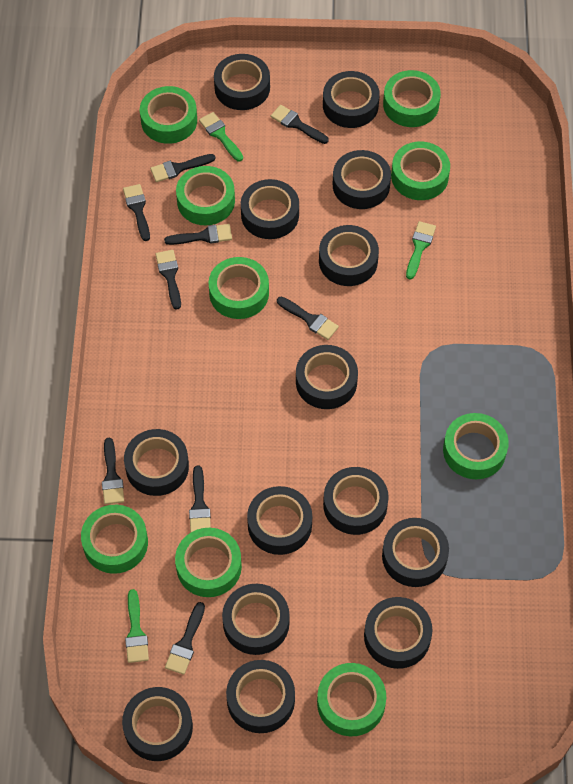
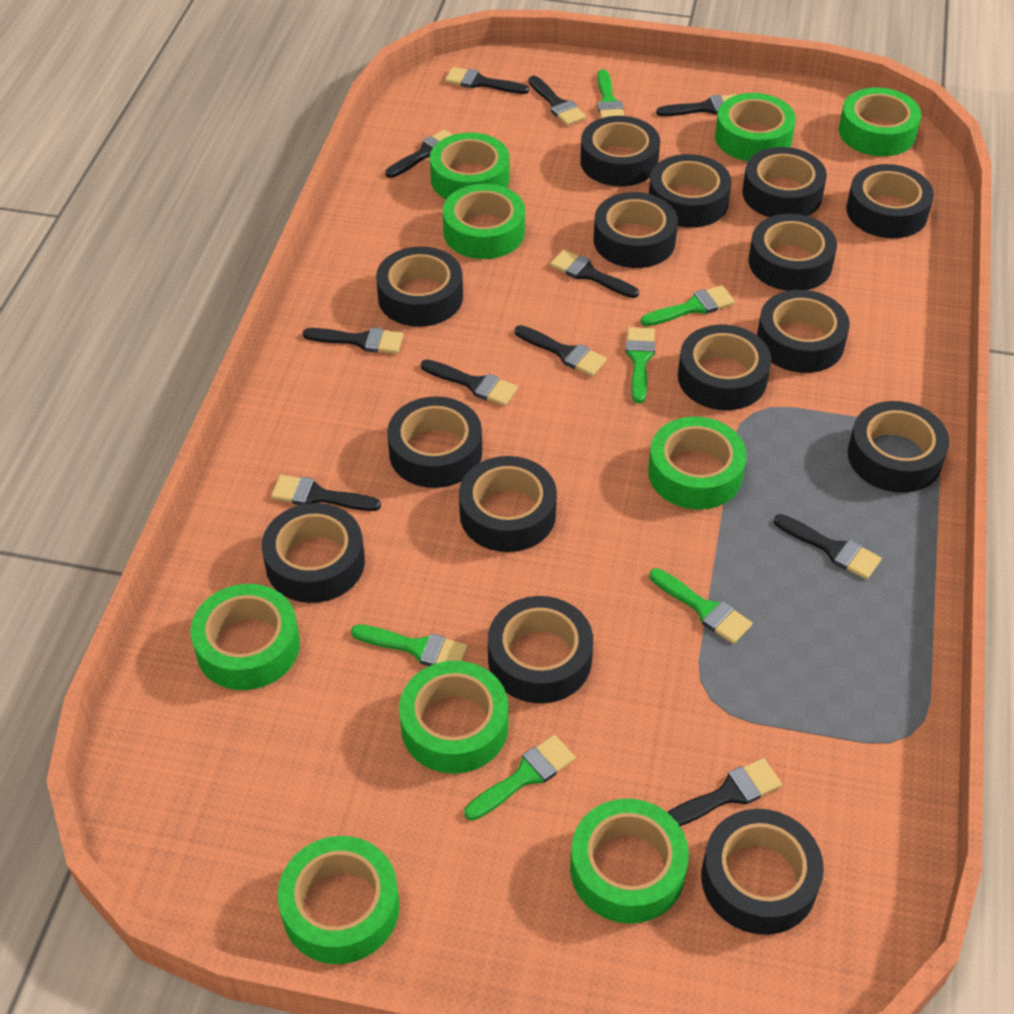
black brush: 9 -> 11
black tape: 14 -> 15
green brush: 3 -> 6

